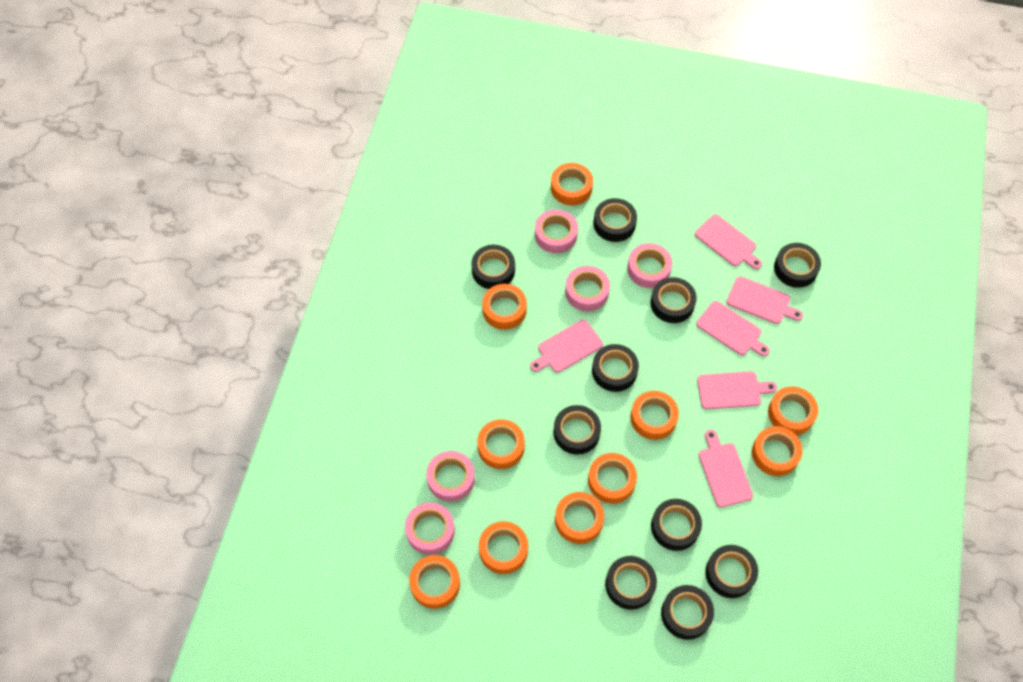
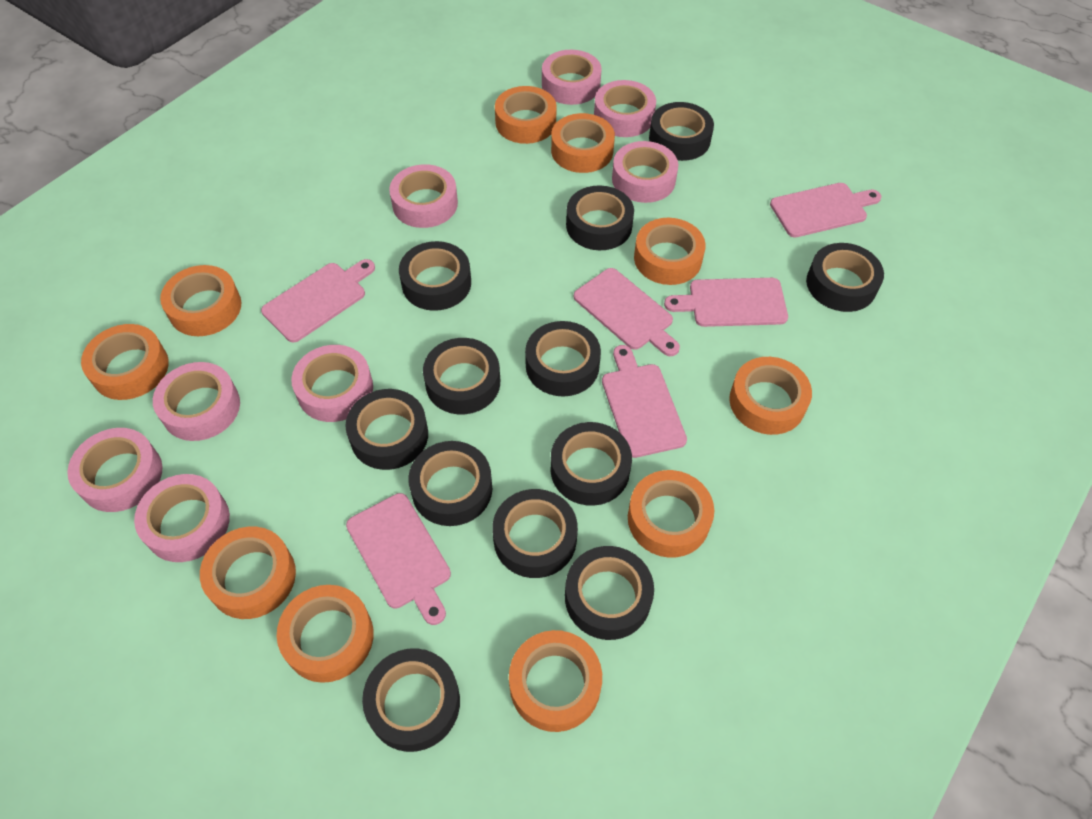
black tape: 10 -> 12
pink tape: 5 -> 8

